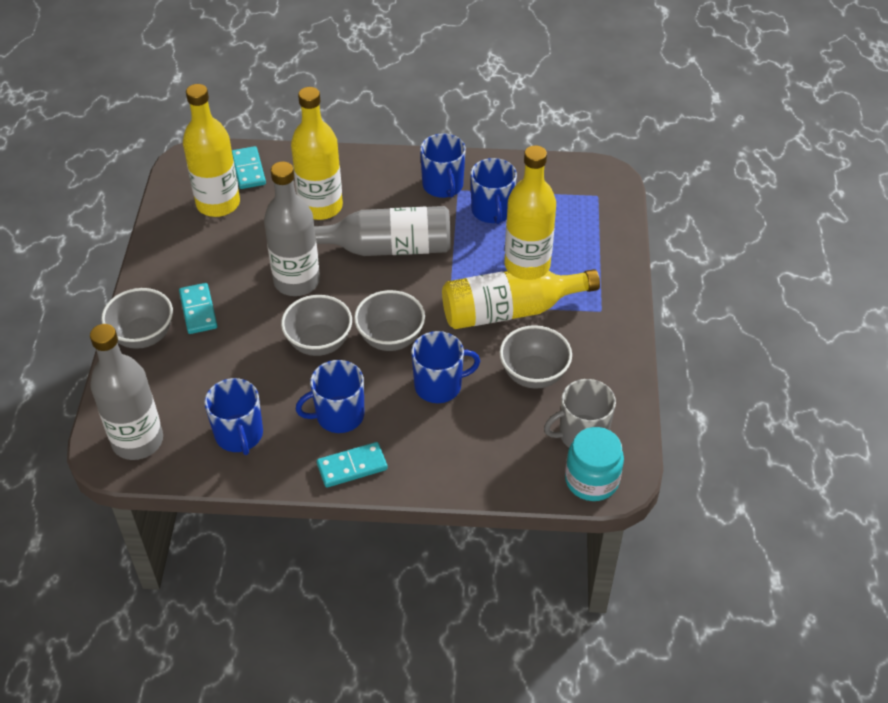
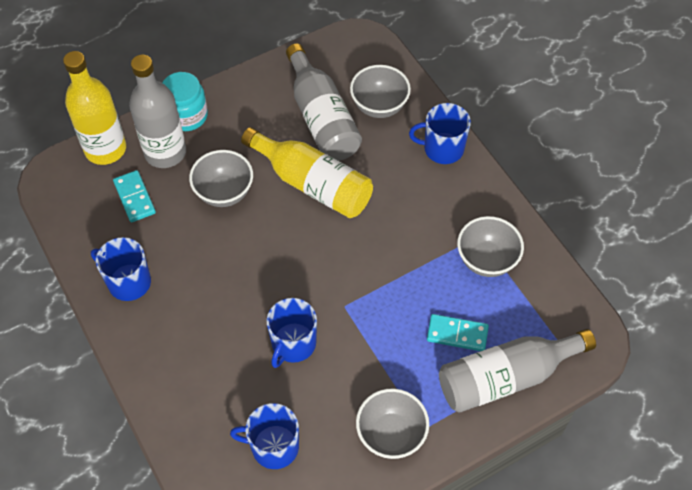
blue mug: 5 -> 4
grey mug: 1 -> 0
turquoise domino: 3 -> 2
yellow bottle: 4 -> 2

